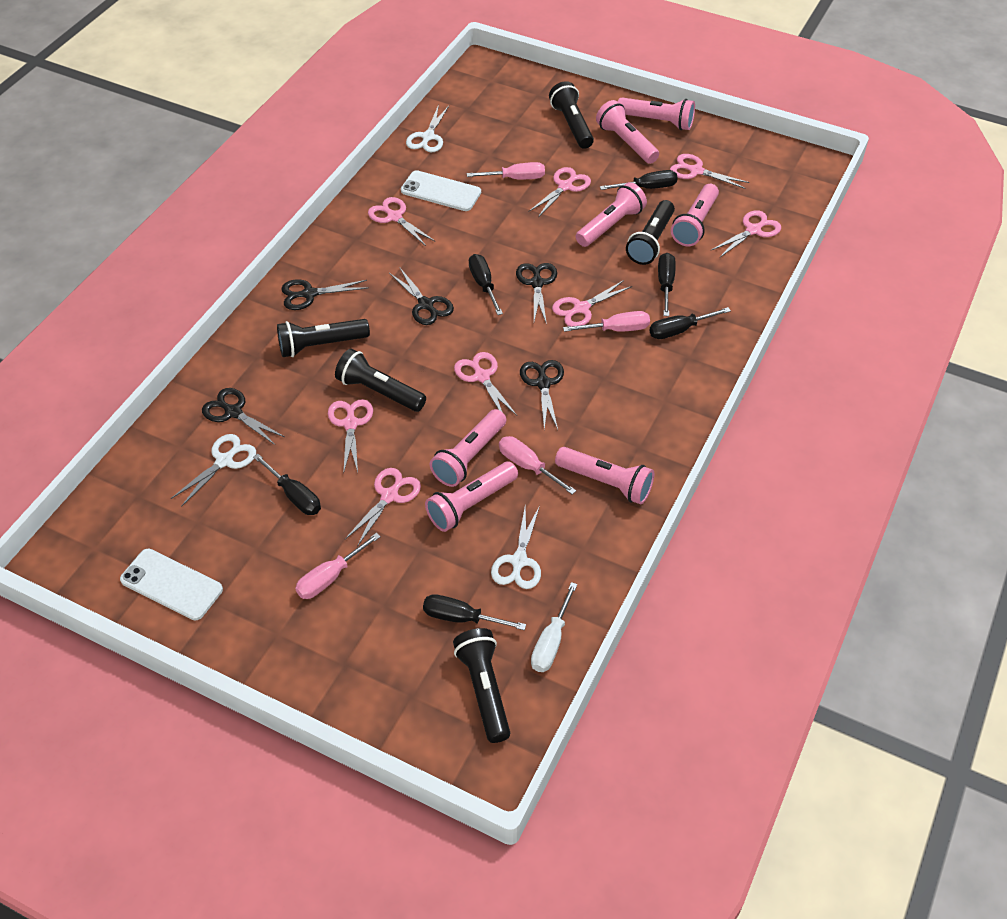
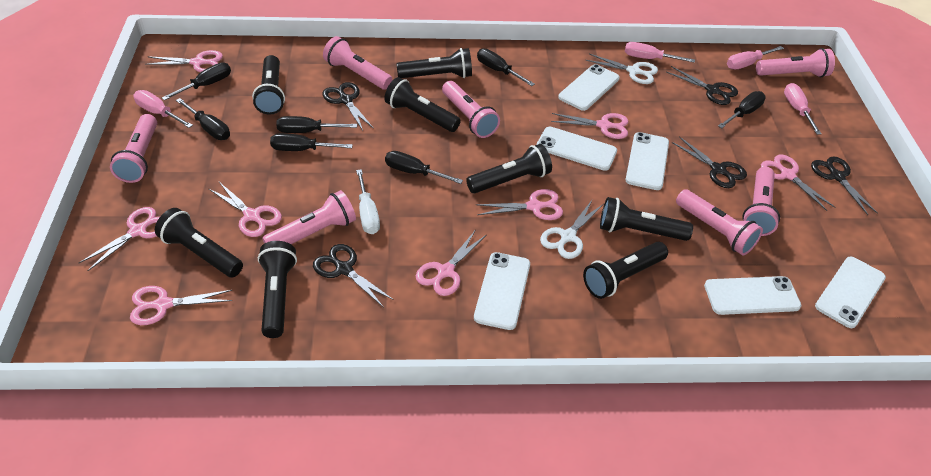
black flashlight: 5 -> 8
black screwdriver: 6 -> 7
white phone: 2 -> 6
white scissors: 3 -> 2

